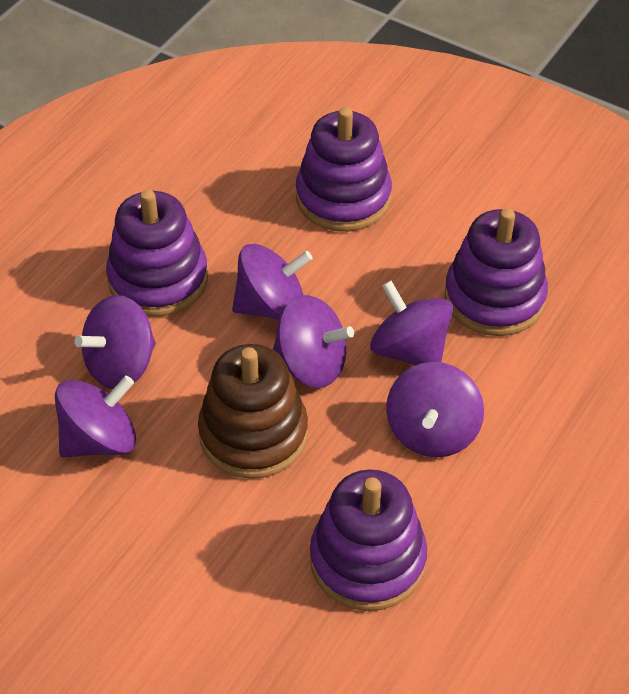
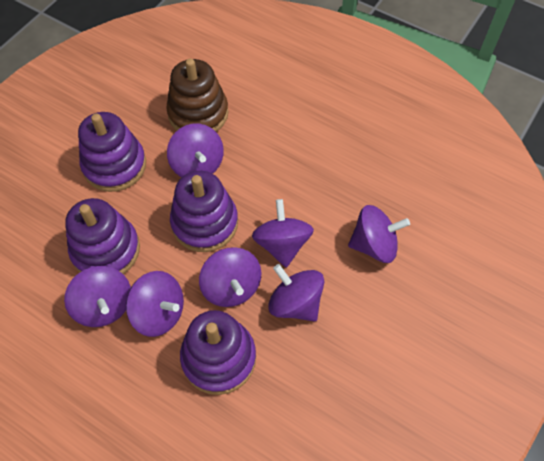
purple spinning top: 6 -> 7

